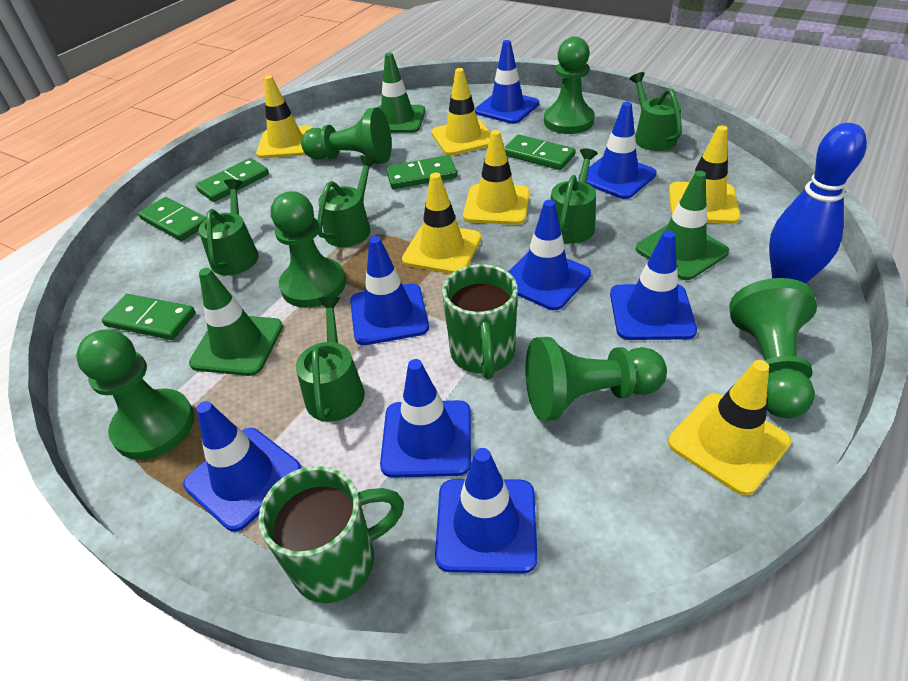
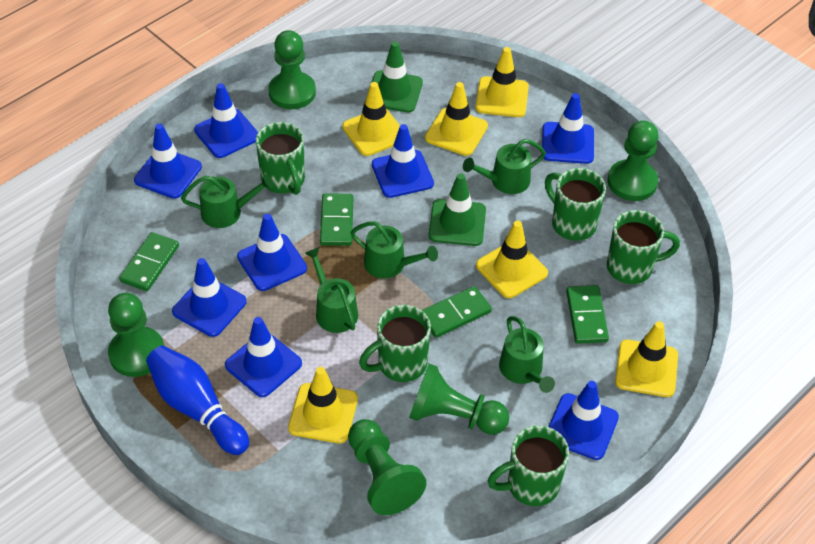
green domino: 5 -> 4
green mug: 2 -> 5
green pawn: 6 -> 5
green traffic cone: 3 -> 2

